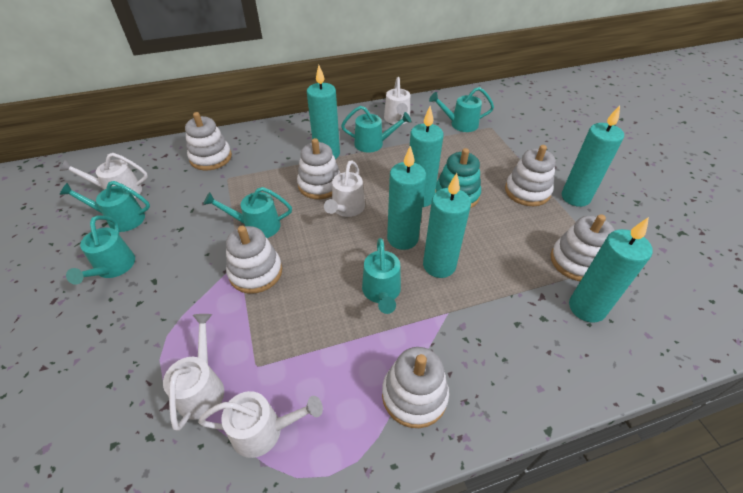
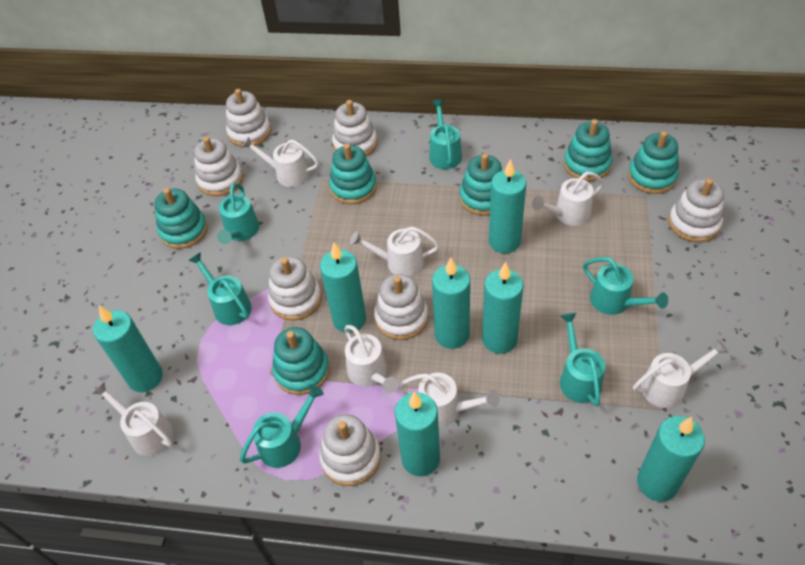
turquoise candle: 6 -> 7
turquoise stacking toy: 1 -> 6
white stacking toy: 6 -> 7
white watering can: 5 -> 7

